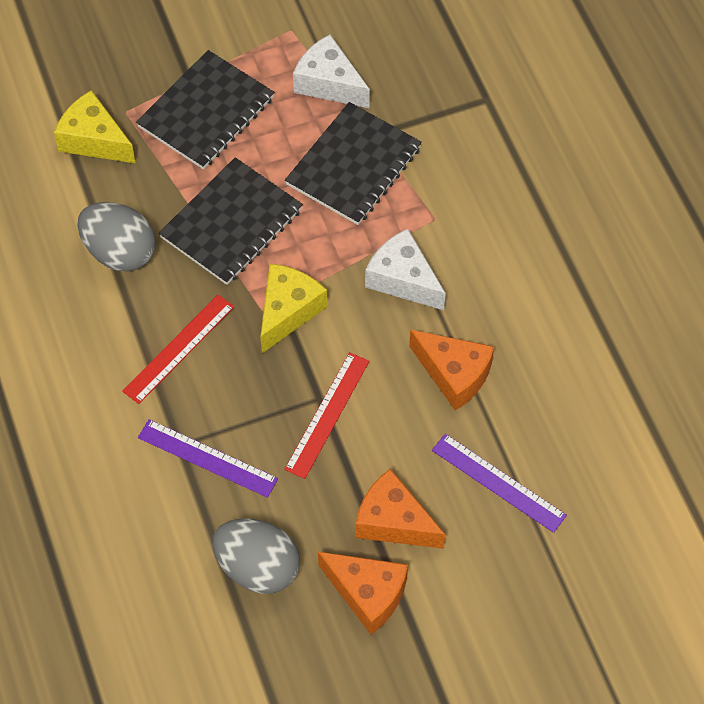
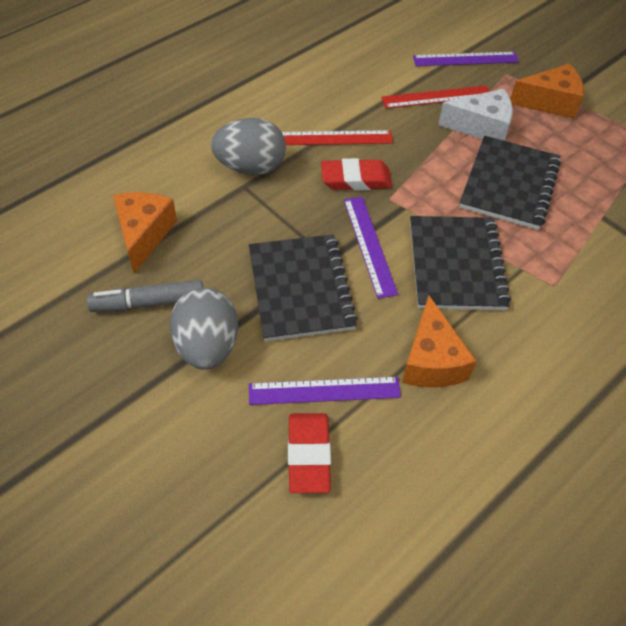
grey marker: 0 -> 1
purple ruler: 2 -> 3
red eraser: 0 -> 2
white cheese: 2 -> 1
yellow cheese: 2 -> 0

